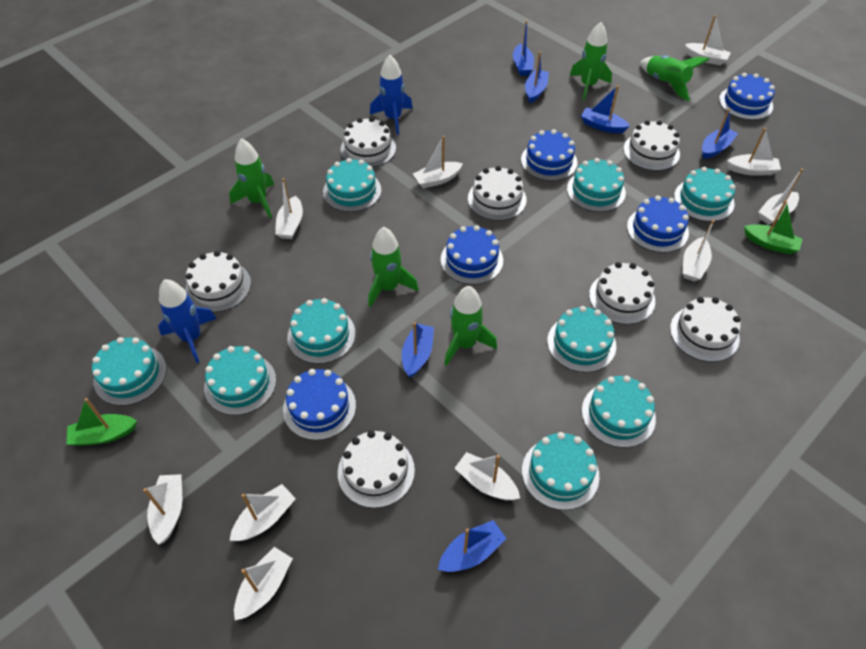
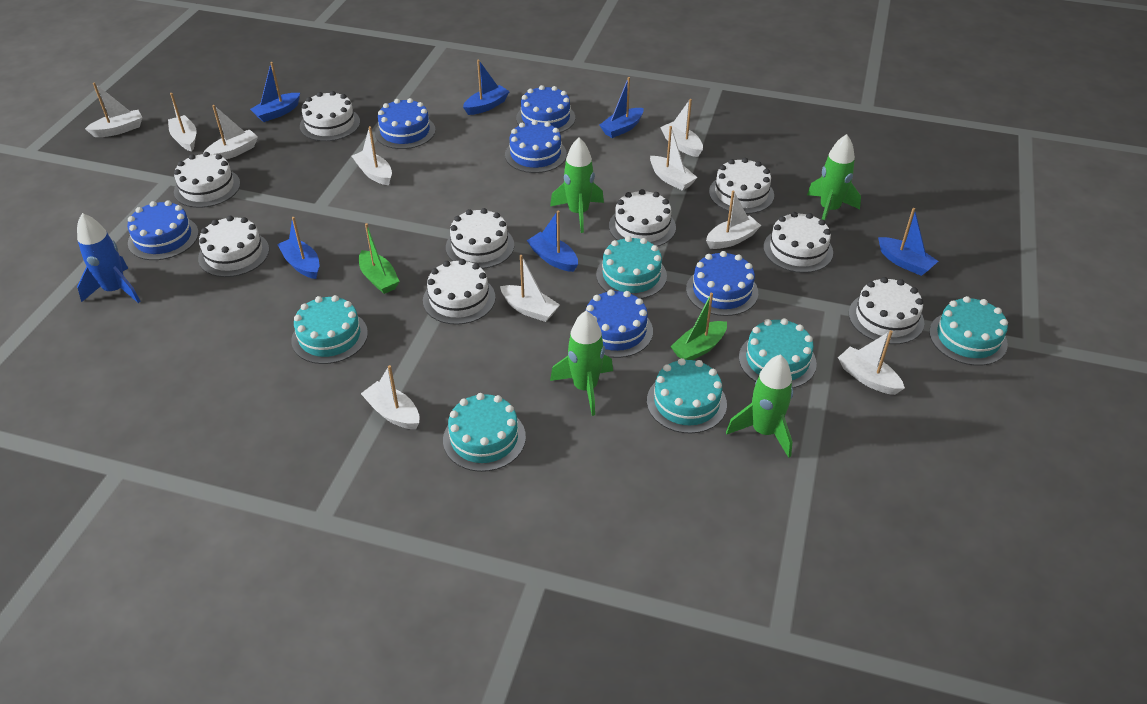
blue cake: 5 -> 6
blue rocket: 2 -> 1
green rocket: 5 -> 4
turquoise cake: 9 -> 6
white cake: 7 -> 9

